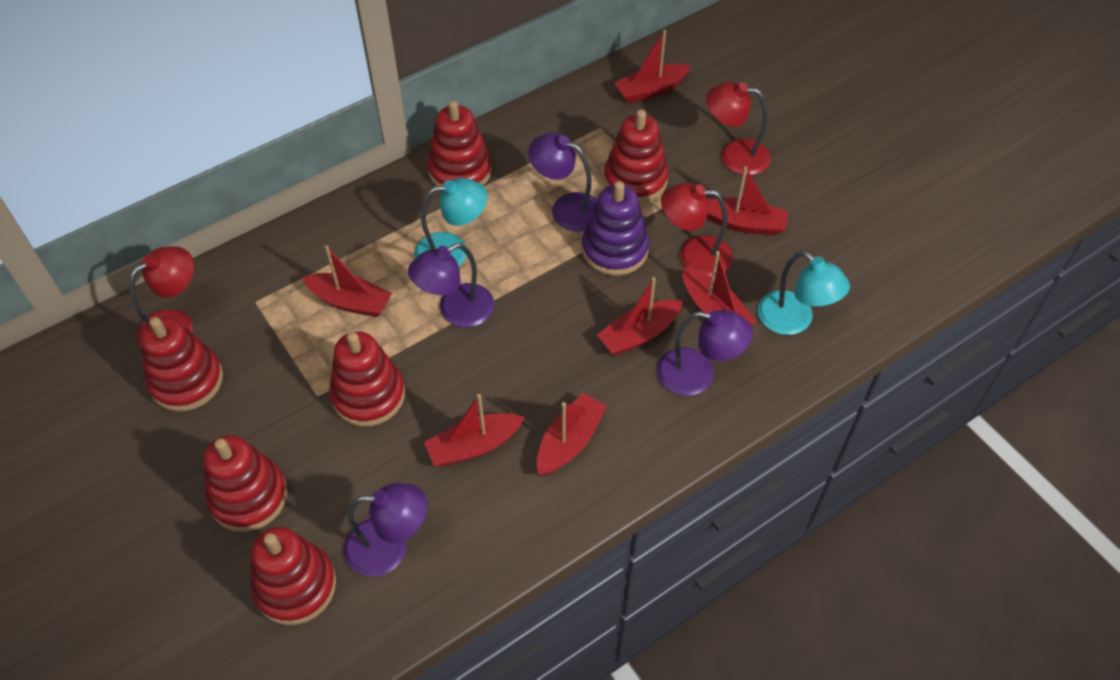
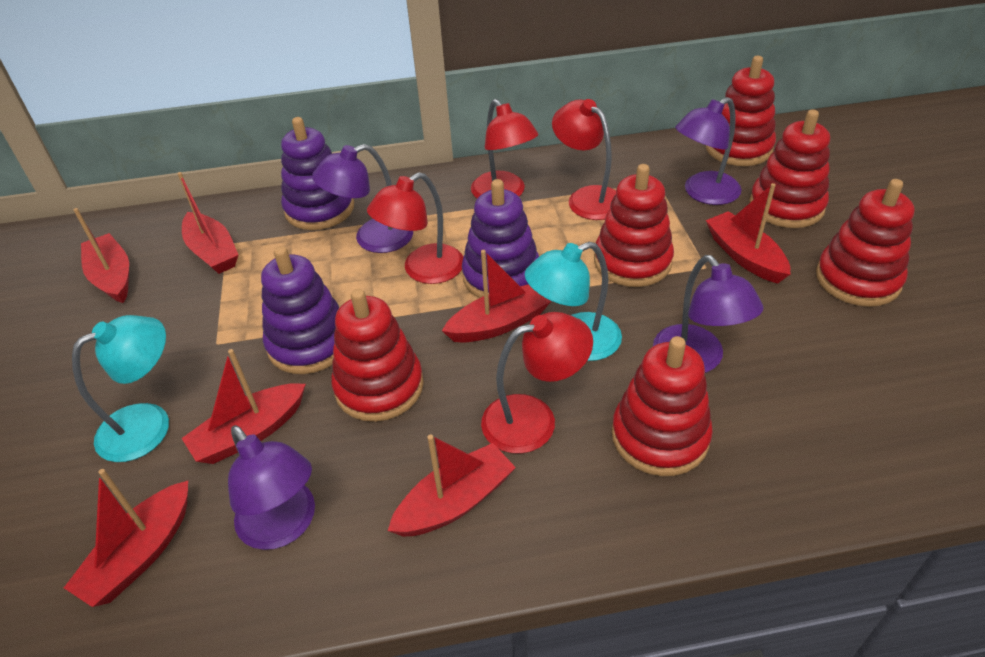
purple stacking toy: 1 -> 3
red lamp: 3 -> 4

